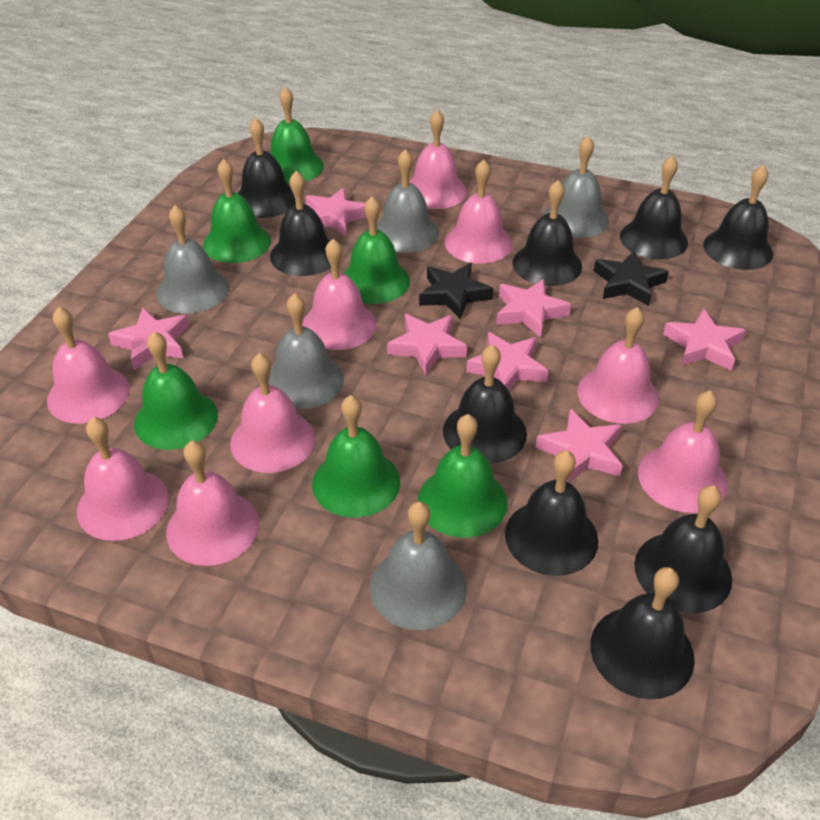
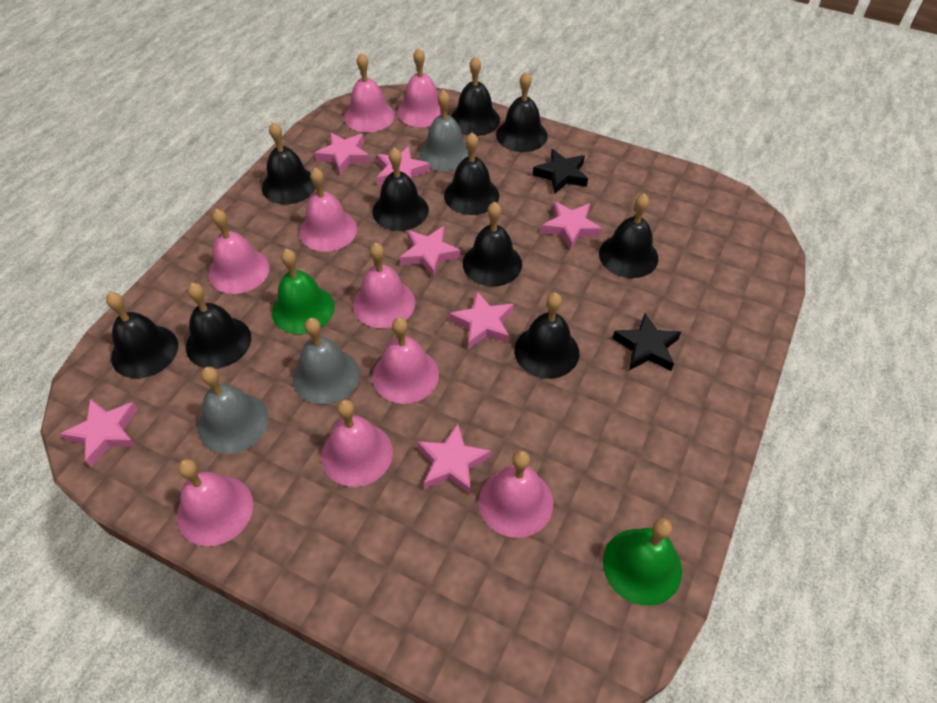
black bell: 9 -> 10
green bell: 6 -> 2
grey bell: 5 -> 3

